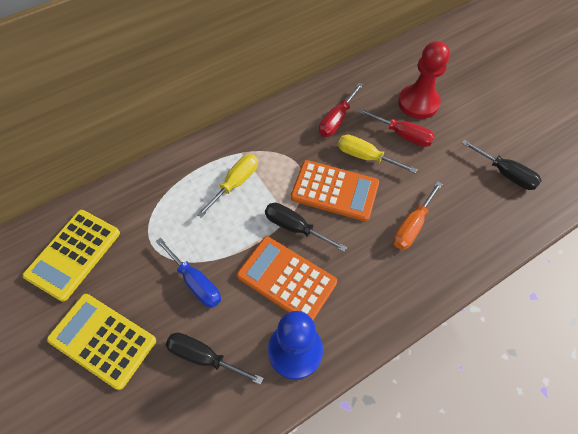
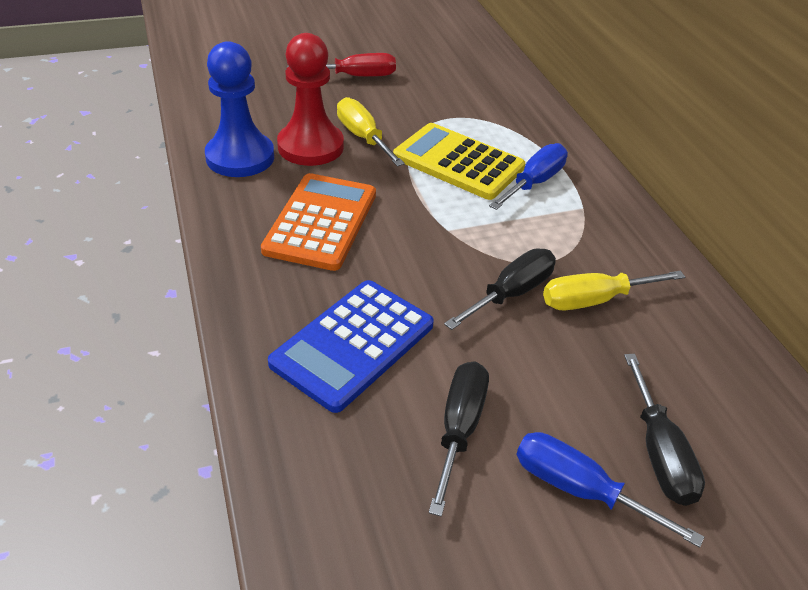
blue calculator: 0 -> 1
blue screwdriver: 1 -> 2
orange calculator: 2 -> 1
orange screwdriver: 1 -> 0
red screwdriver: 2 -> 1
yellow calculator: 2 -> 1

